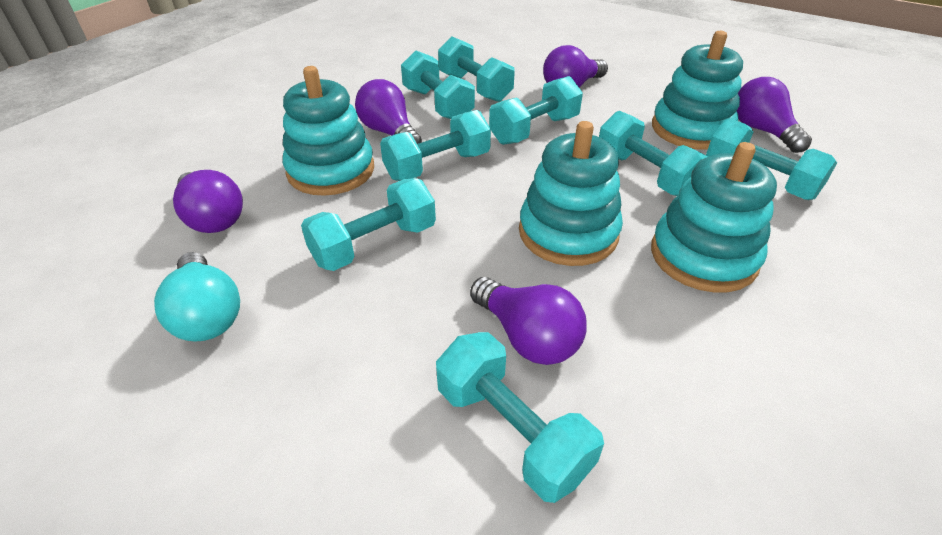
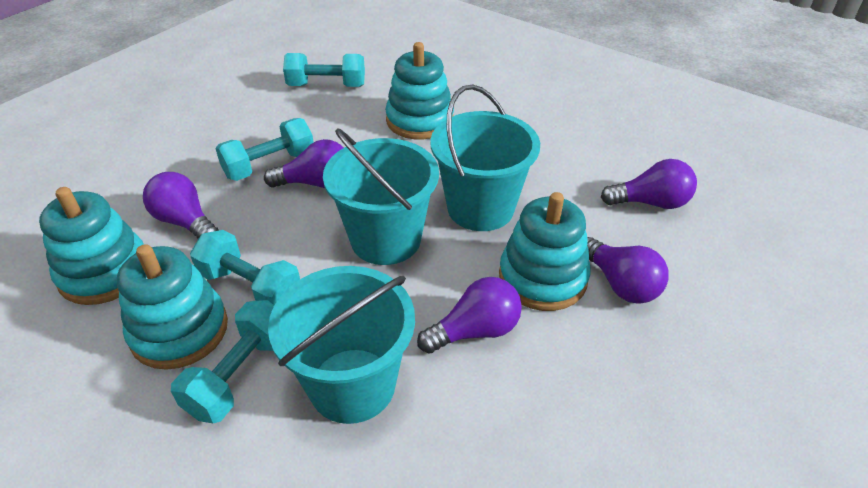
turquoise bucket: 0 -> 3
turquoise dumbbell: 8 -> 4
turquoise light bulb: 1 -> 0

